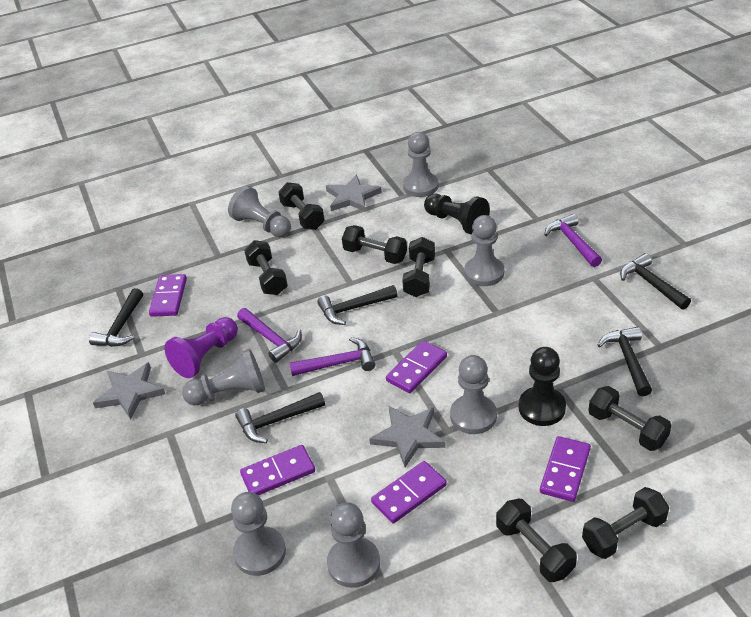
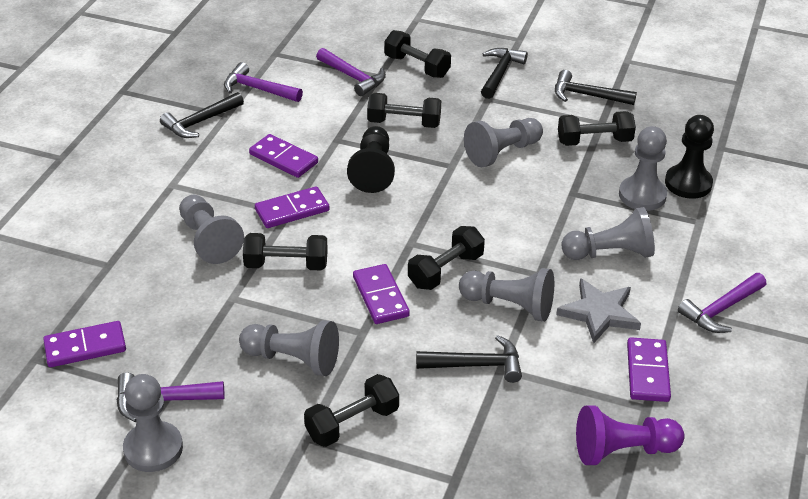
black dumbbell: 7 -> 6
black hammer: 5 -> 4
grey star: 3 -> 1
purple hammer: 3 -> 4

